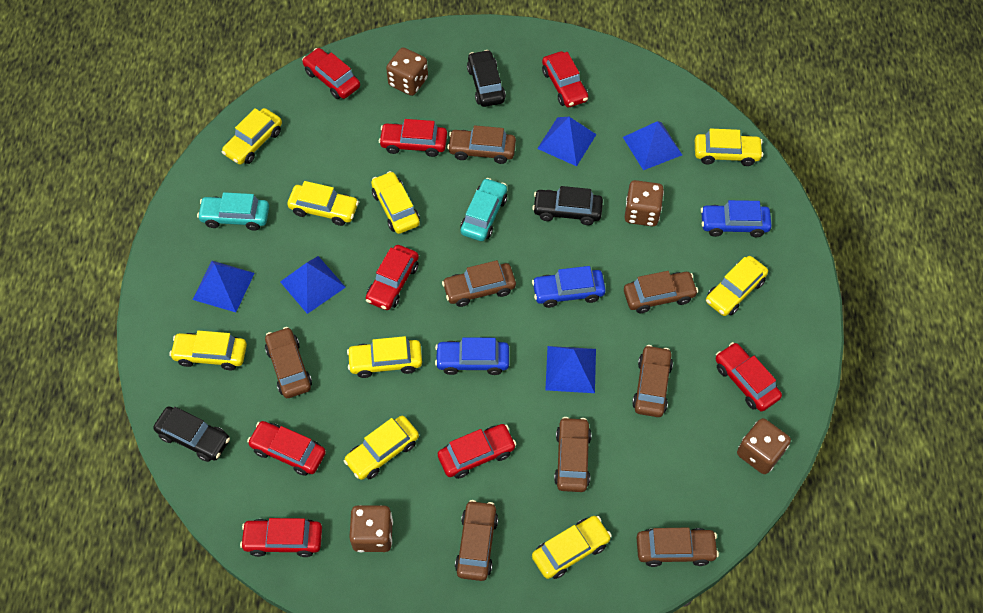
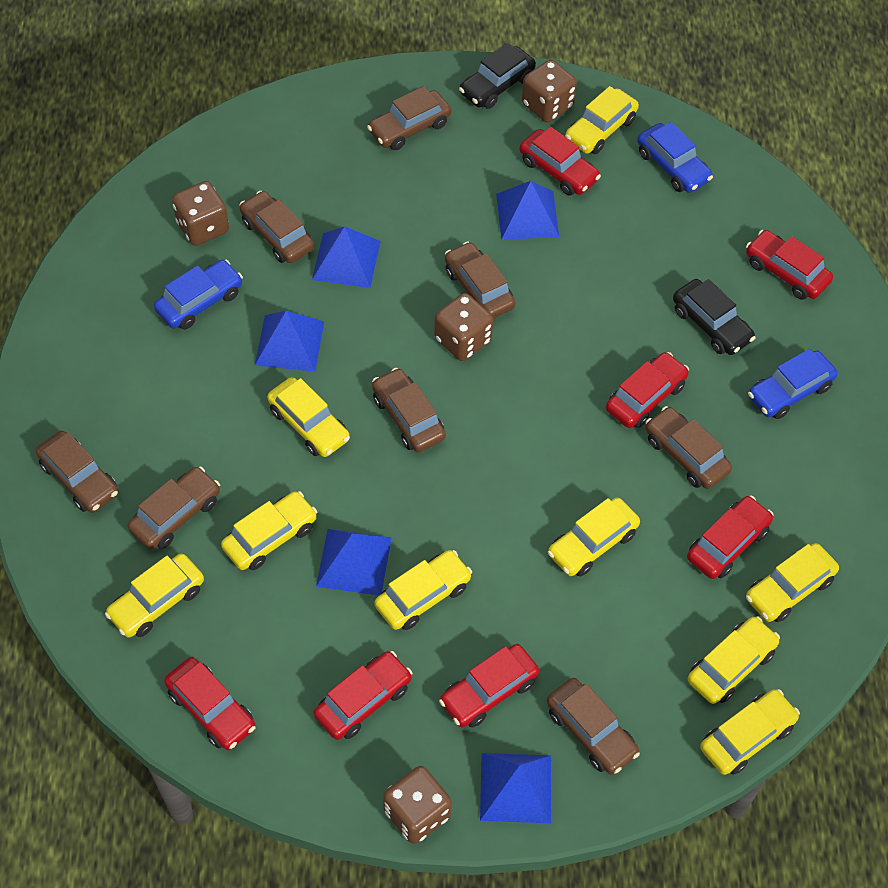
black car: 3 -> 2
red car: 8 -> 7
turquoise car: 2 -> 0

